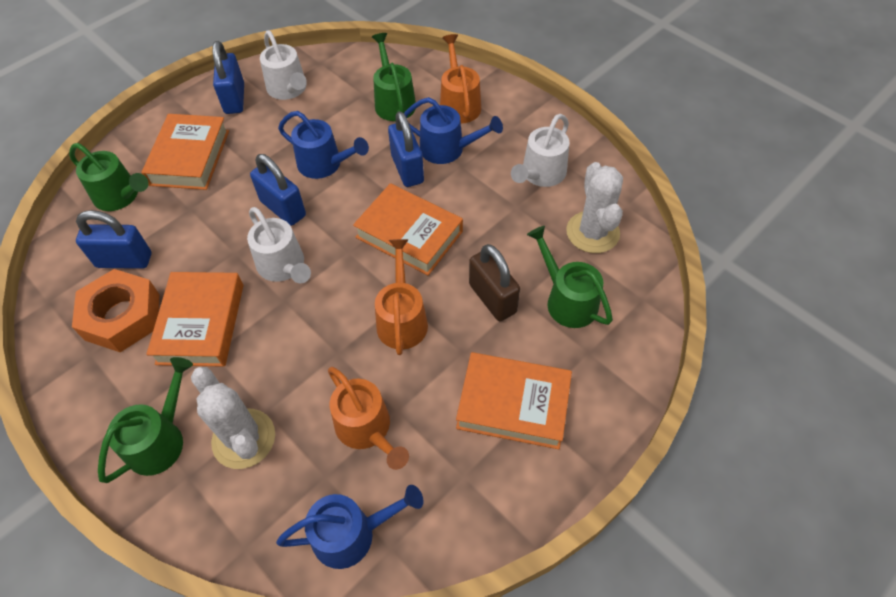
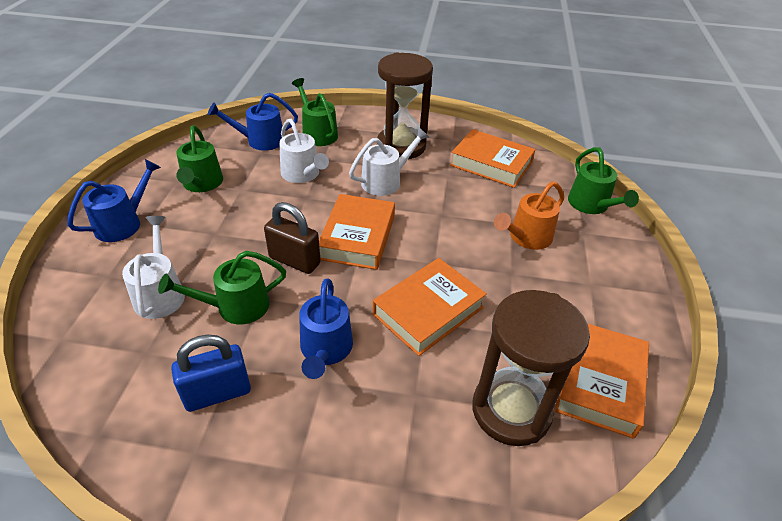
blue padlock: 4 -> 1
brown hourglass: 0 -> 2
orange nut: 1 -> 0
orange watering can: 3 -> 1
white cactus: 2 -> 0

